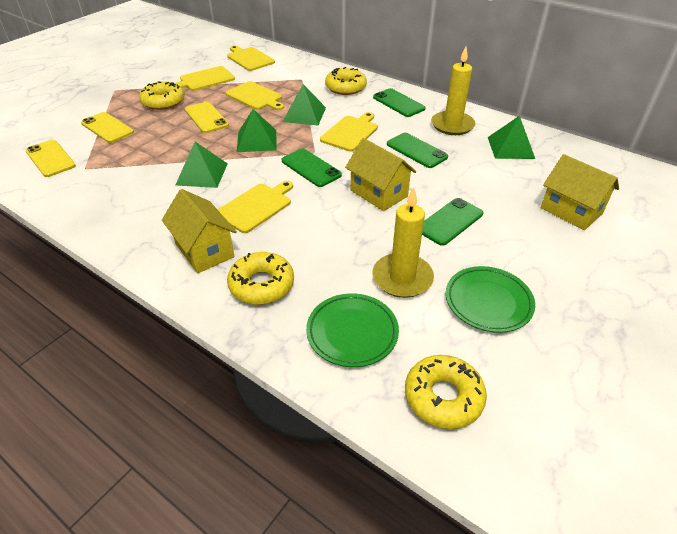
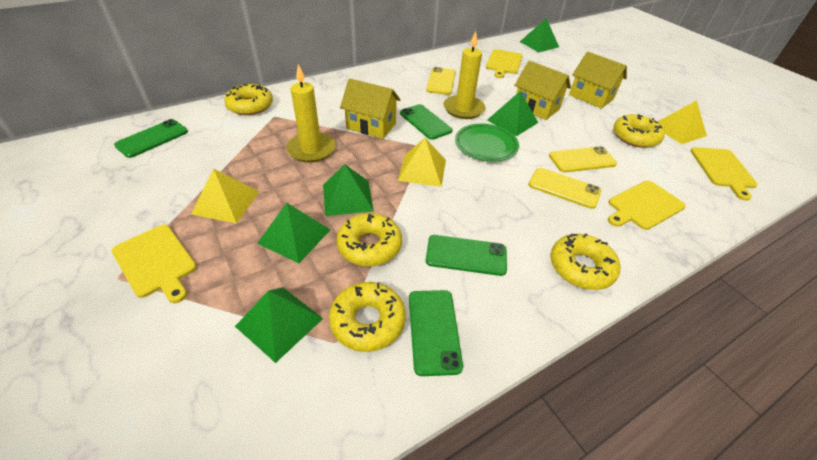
green plate: 2 -> 1
green pyramid: 4 -> 5
yellow cutting board: 5 -> 4
yellow donut: 4 -> 5
yellow pyramid: 0 -> 3

